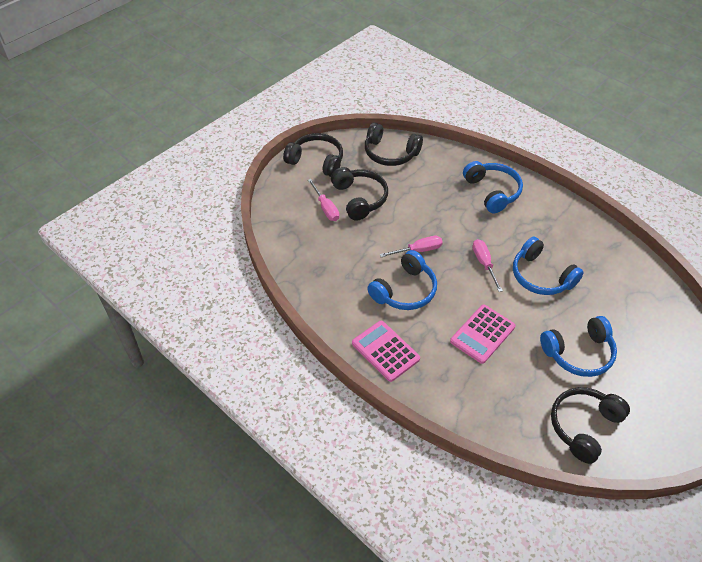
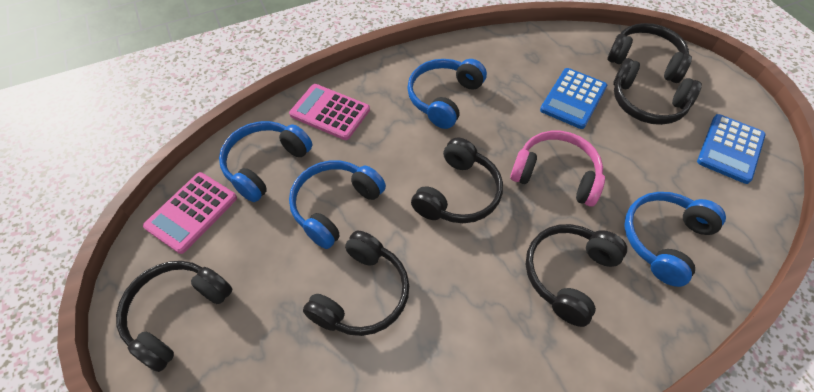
black headphones: 4 -> 6
blue calculator: 0 -> 2
pink headphones: 0 -> 1
pink screwdriver: 3 -> 0

